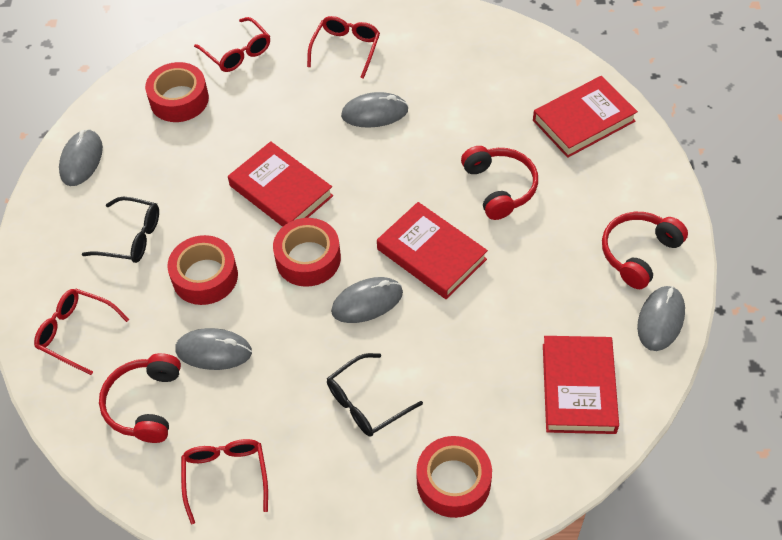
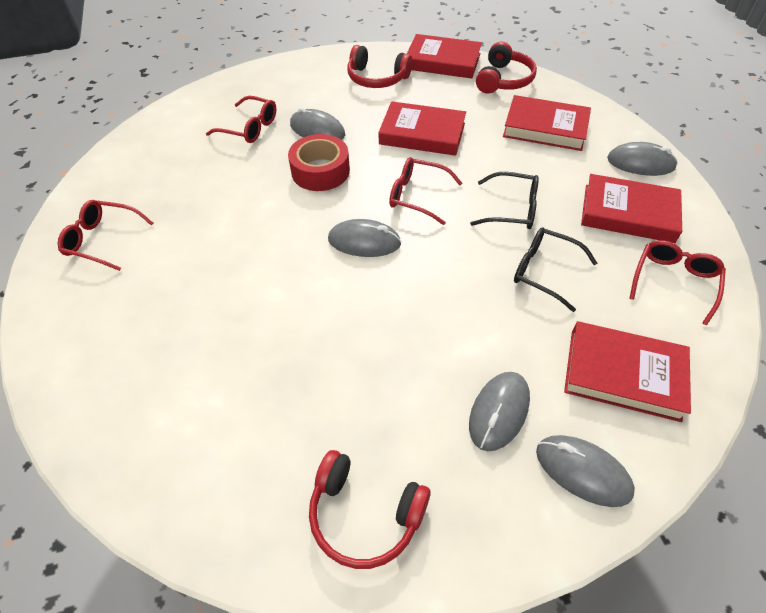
red book: 4 -> 5
red tape: 4 -> 1

